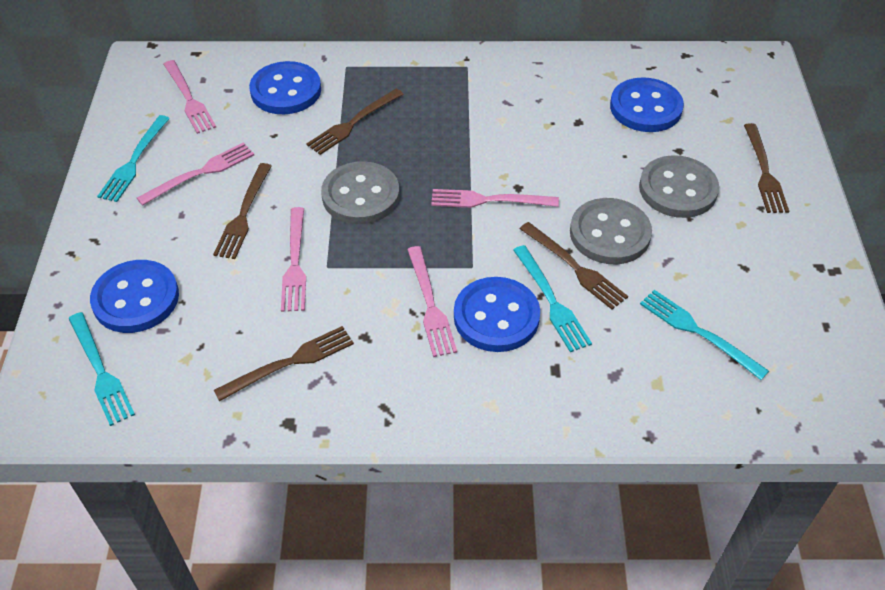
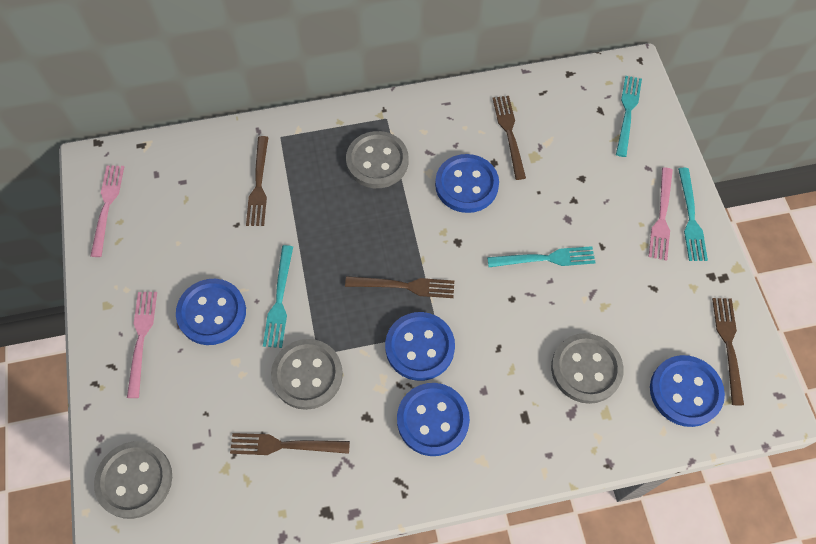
blue button: 4 -> 5
grey button: 3 -> 4
pink fork: 5 -> 3

